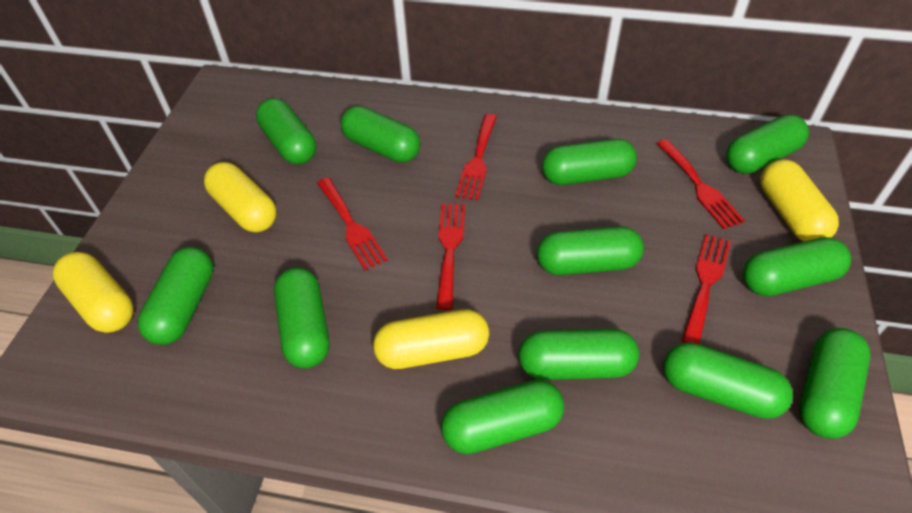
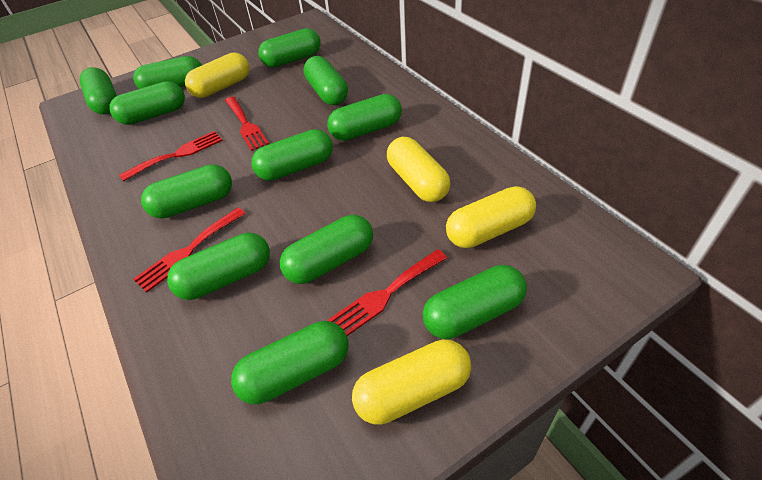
red fork: 5 -> 4

